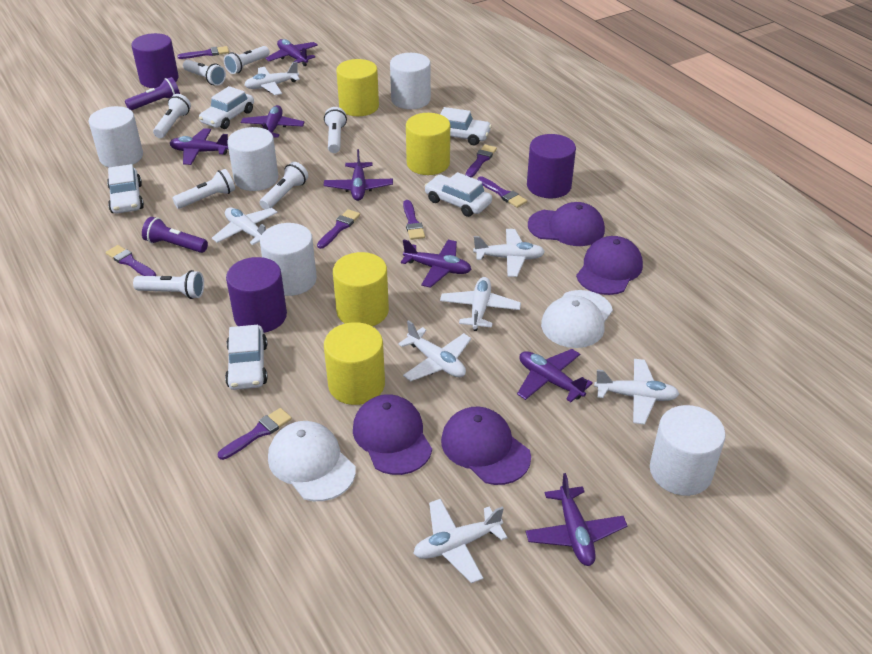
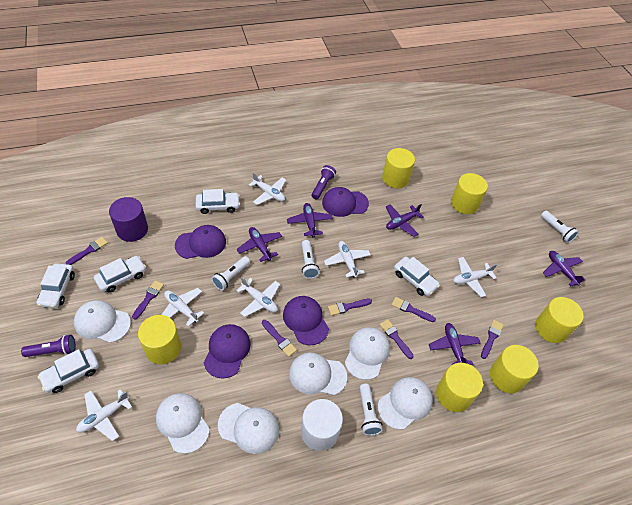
purple cylinder: 3 -> 1
purple plane: 7 -> 5
white cap: 2 -> 6
white cylinder: 5 -> 1
white flashlight: 7 -> 4
white plane: 7 -> 6
yellow cylinder: 4 -> 6

